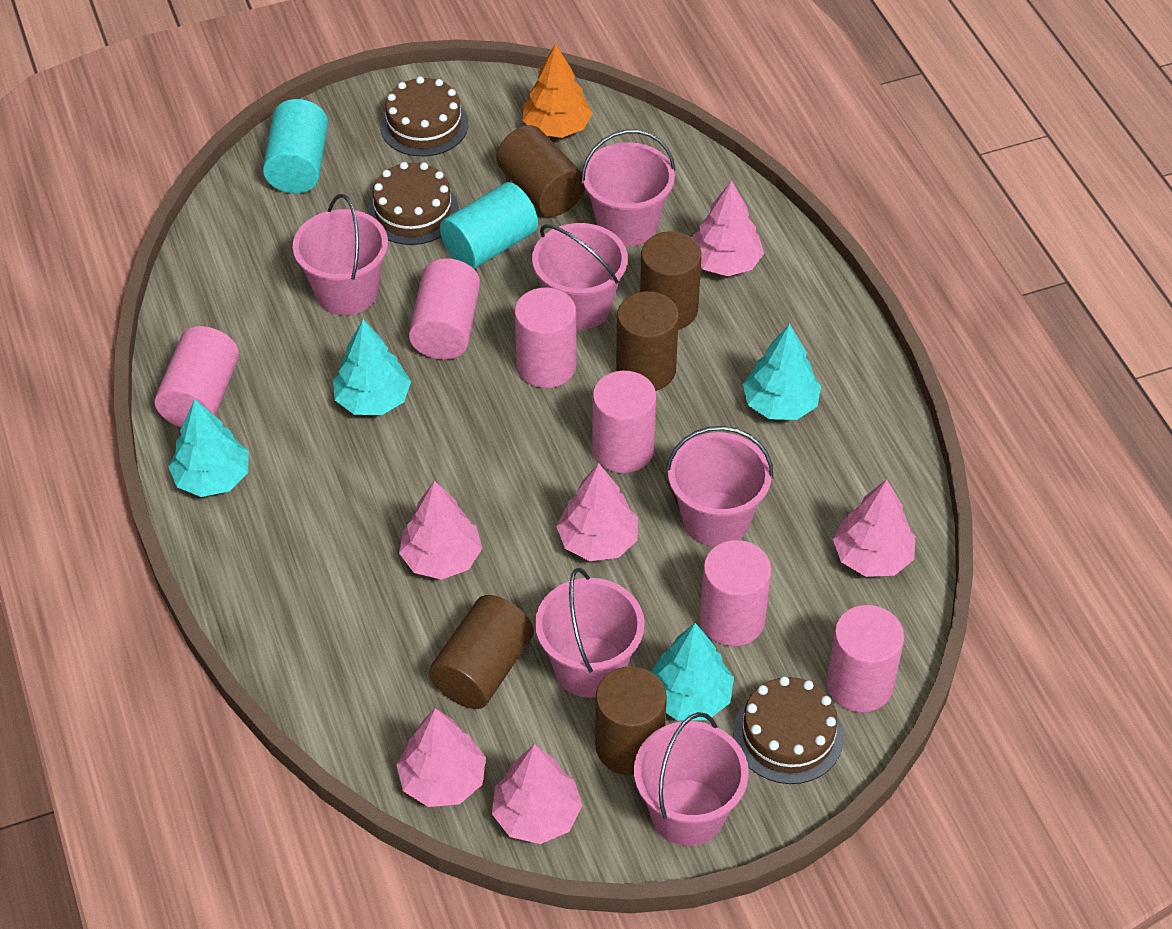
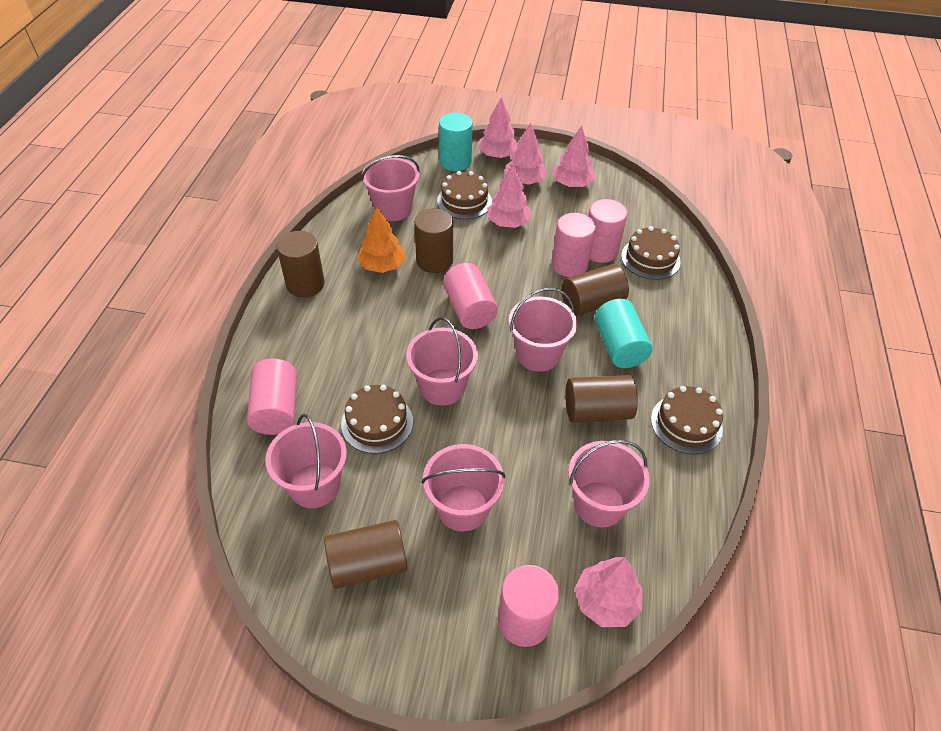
brown cake: 3 -> 4
pink cylinder: 6 -> 5
pink tree: 6 -> 5
turquoise tree: 4 -> 0

